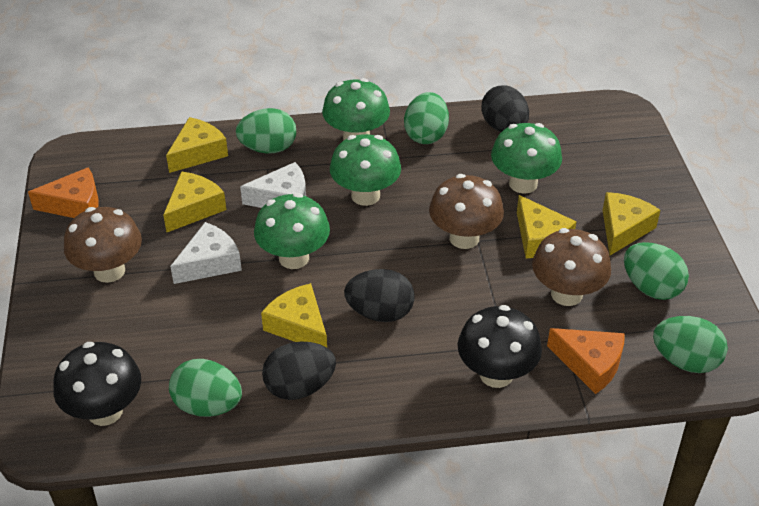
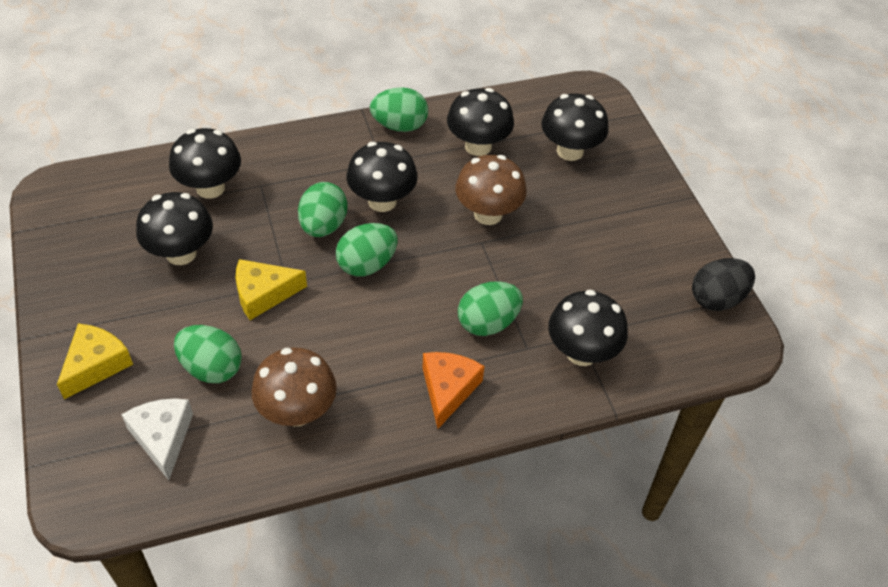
black egg: 3 -> 1
black mushroom: 2 -> 6
brown mushroom: 3 -> 2
green mushroom: 4 -> 0
orange cheese: 2 -> 1
white cheese: 2 -> 1
yellow cheese: 5 -> 2

